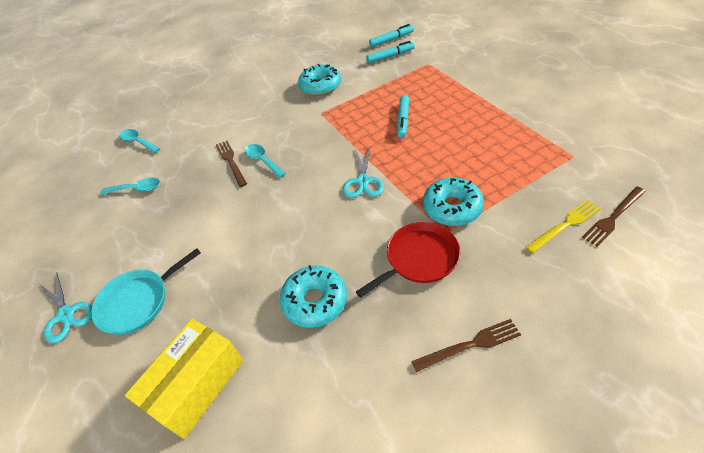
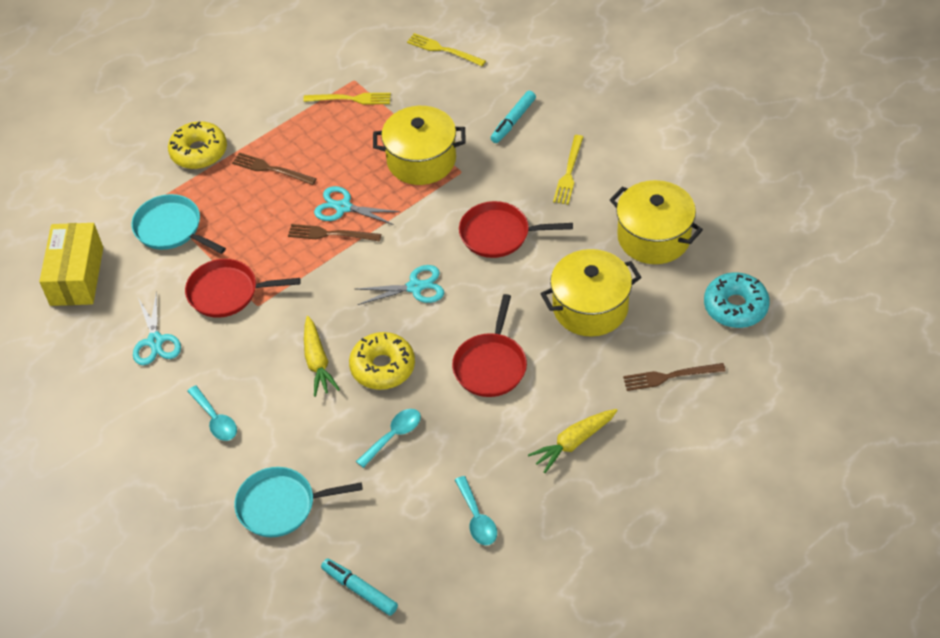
red pan: 1 -> 3
turquoise donut: 3 -> 1
turquoise marker: 3 -> 2
turquoise pan: 1 -> 2
turquoise scissors: 2 -> 3
yellow carrot: 0 -> 2
yellow donut: 0 -> 2
yellow fork: 1 -> 3
yellow pot: 0 -> 3

